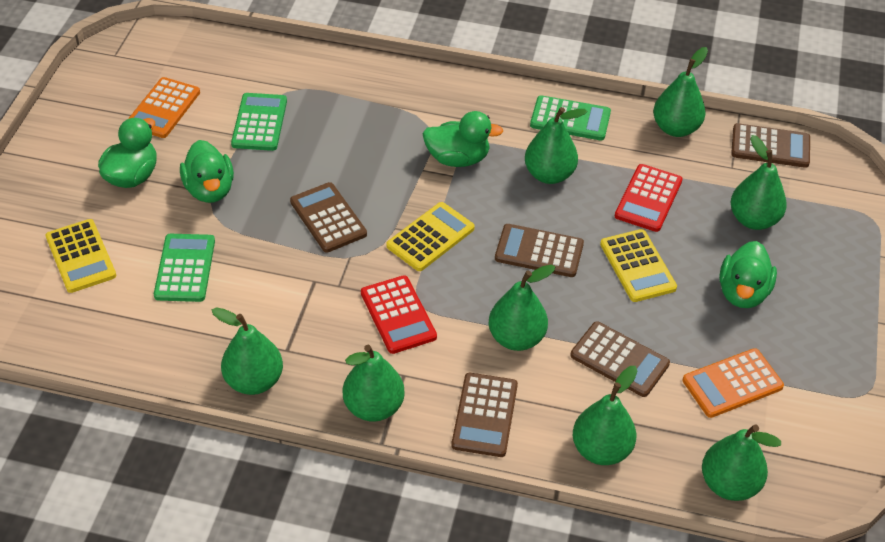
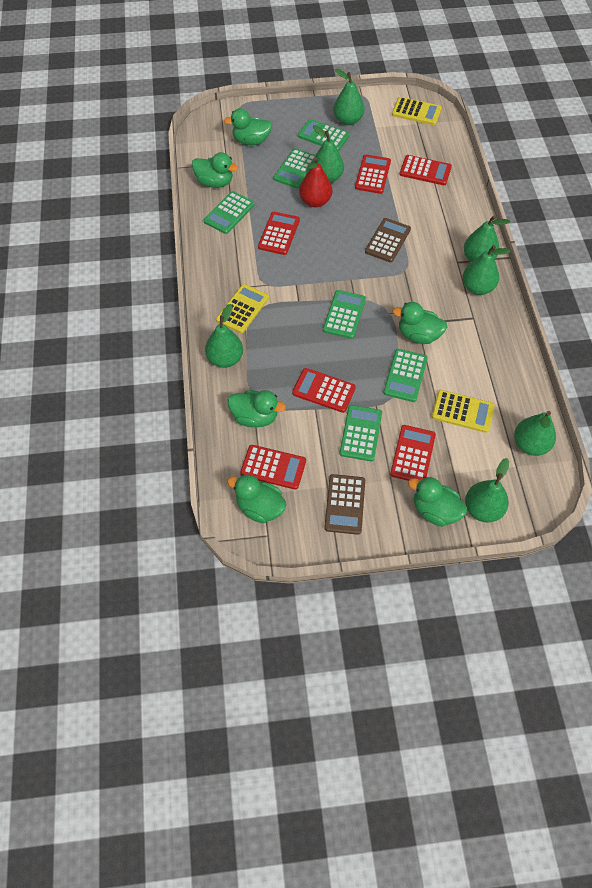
brown calculator: 5 -> 2
green calculator: 3 -> 6
green duck: 4 -> 6
green pear: 8 -> 7
orange calculator: 2 -> 0
red calculator: 2 -> 6
red pear: 0 -> 1

